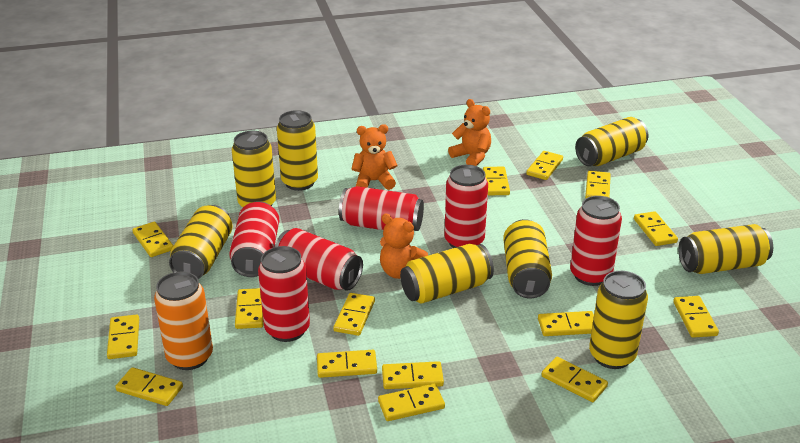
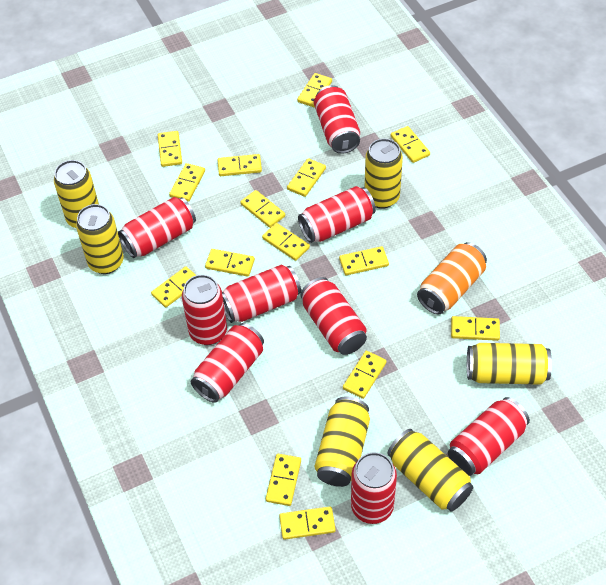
orange teddy bear: 3 -> 0
red can: 6 -> 9
yellow can: 8 -> 6

